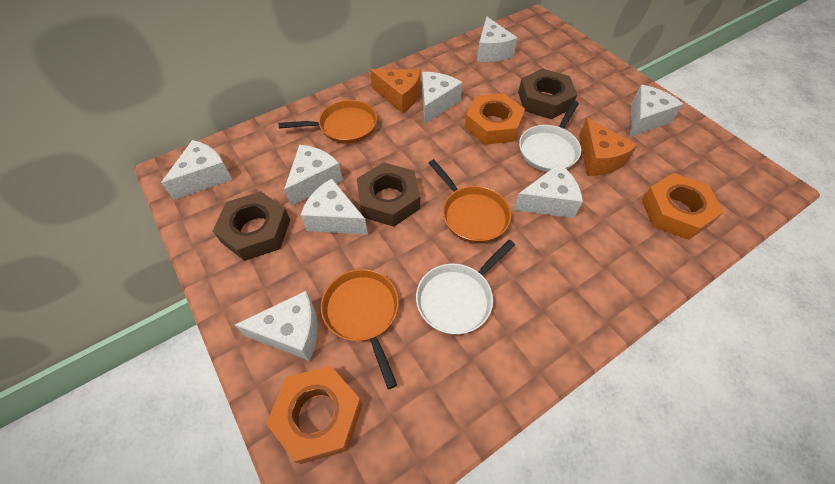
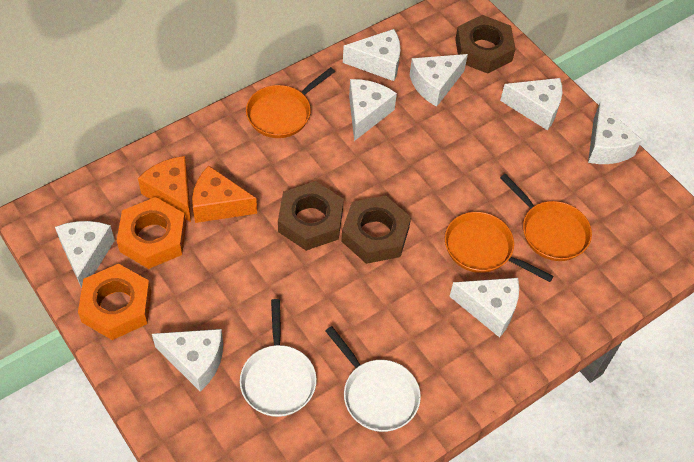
orange nut: 3 -> 2

